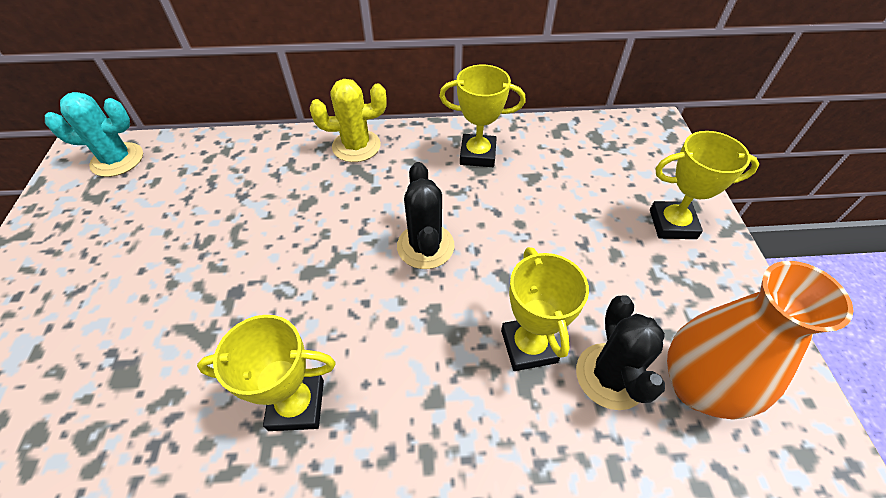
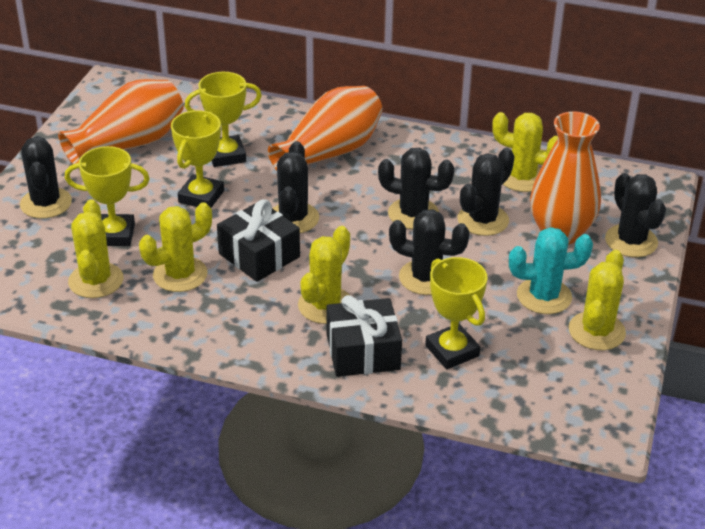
black cactus: 2 -> 6
black gift: 0 -> 2
orange vase: 1 -> 3
yellow cactus: 1 -> 5

